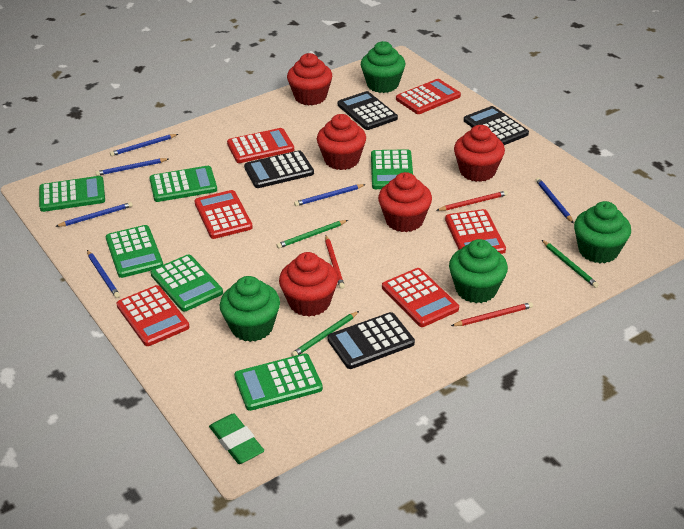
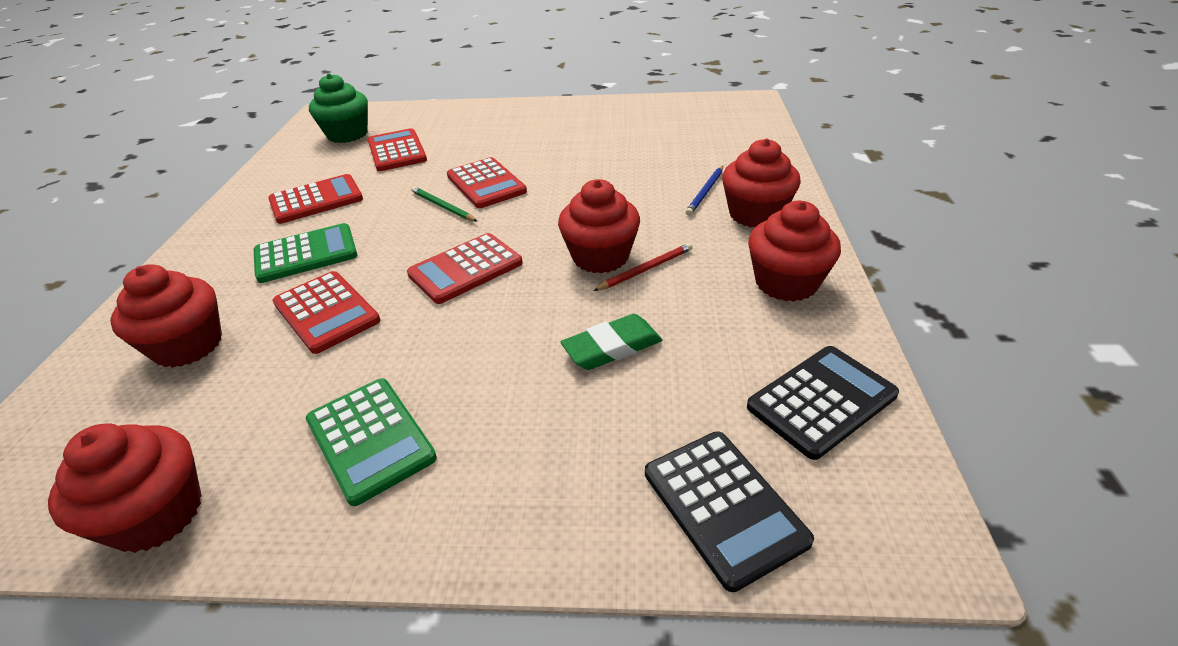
black calculator: 4 -> 2
blue pencil: 6 -> 1
green calculator: 6 -> 2
green cupcake: 4 -> 1
green pencil: 3 -> 1
red calculator: 6 -> 5
red pencil: 3 -> 1

